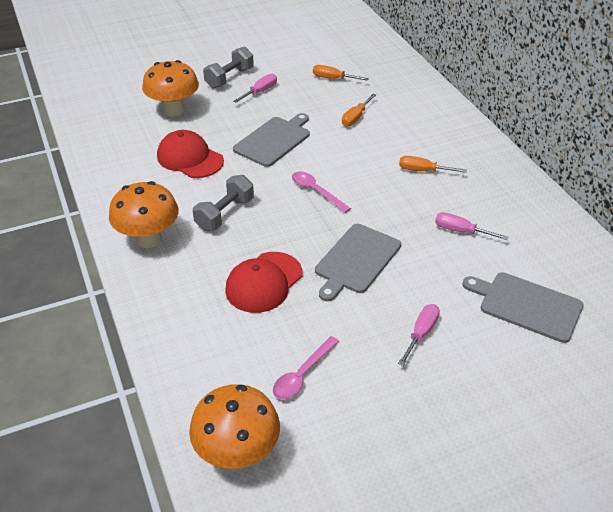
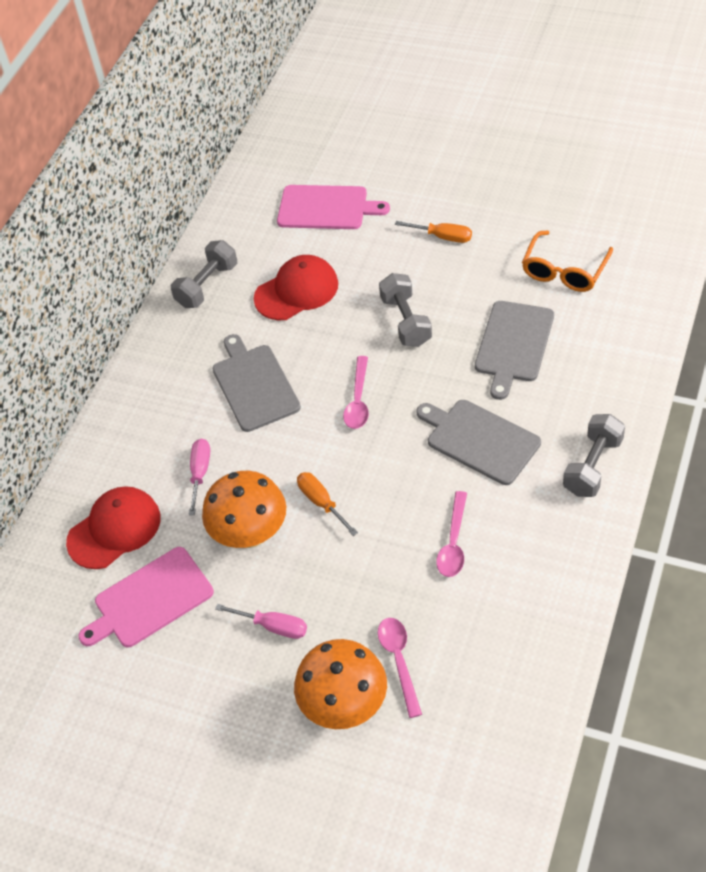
grey dumbbell: 2 -> 3
orange glasses: 0 -> 1
orange mushroom: 3 -> 2
orange screwdriver: 3 -> 2
pink cutting board: 0 -> 2
pink screwdriver: 3 -> 2
pink spoon: 2 -> 3

